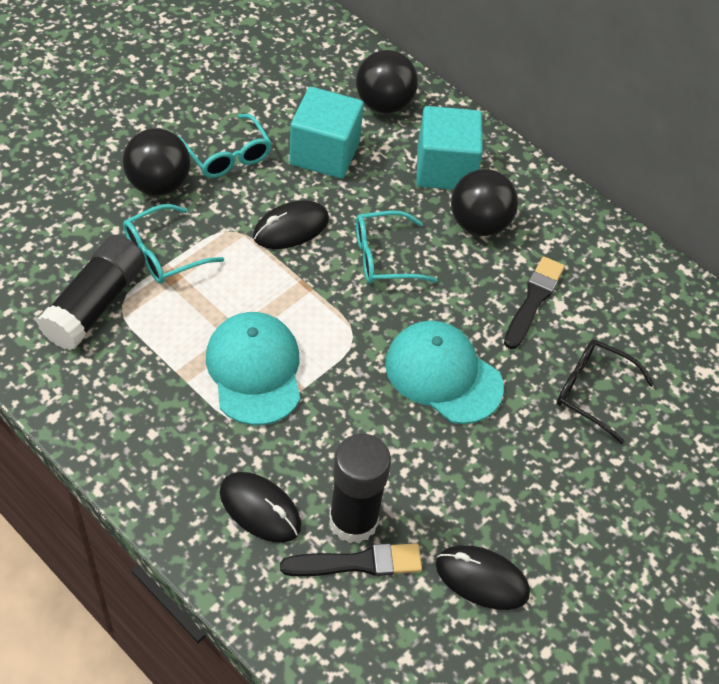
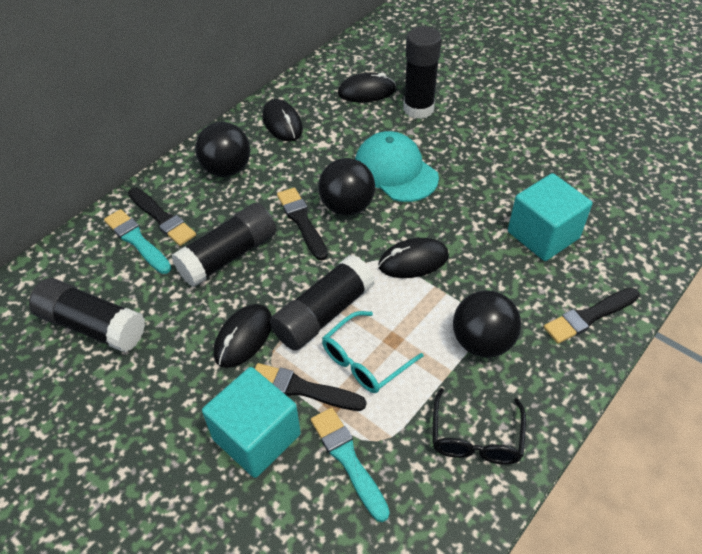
black brush: 2 -> 4
black glue stick: 2 -> 4
black mouse: 3 -> 4
turquoise brush: 0 -> 2
turquoise cap: 2 -> 1
turquoise glasses: 3 -> 1

